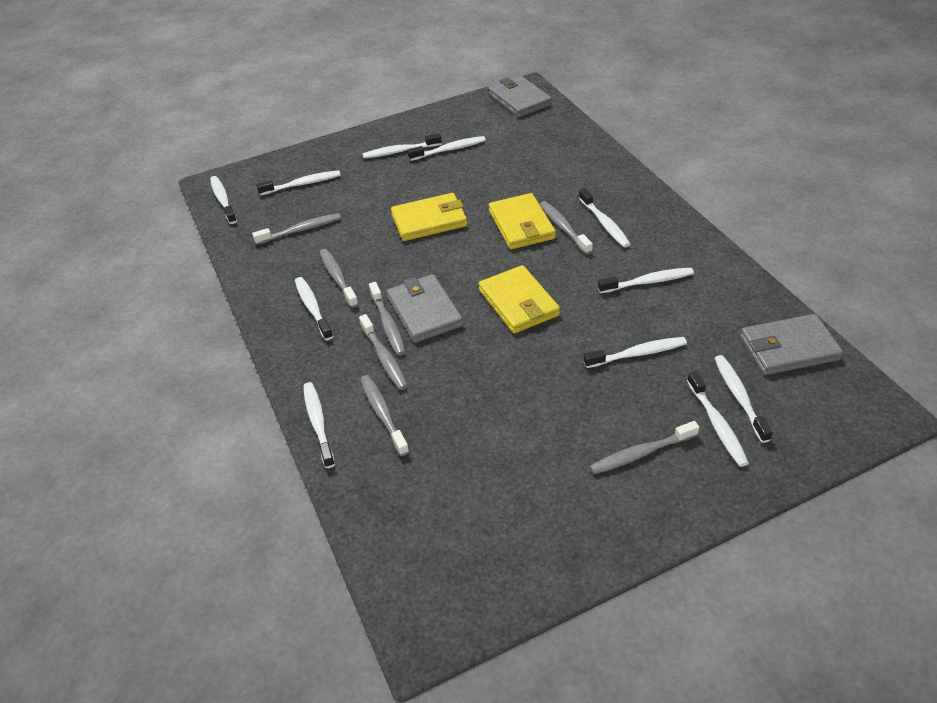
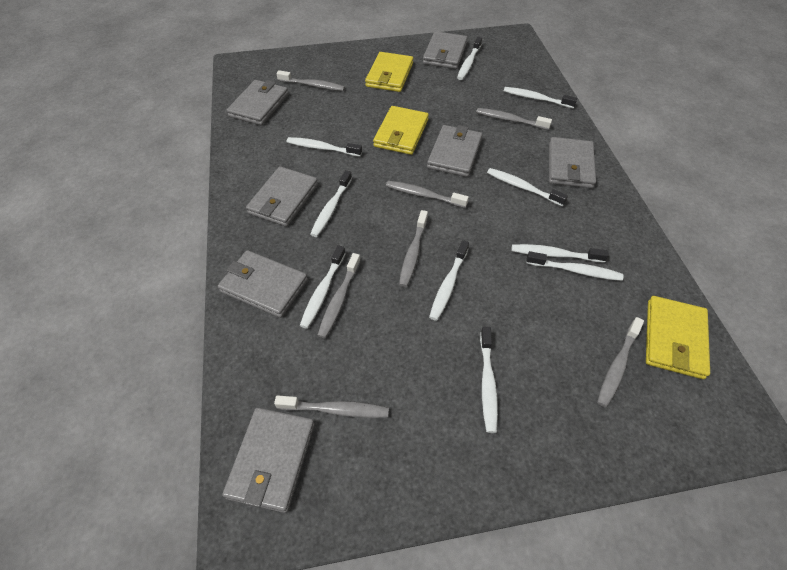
grey wallet: 3 -> 7
white toothbrush: 11 -> 10

